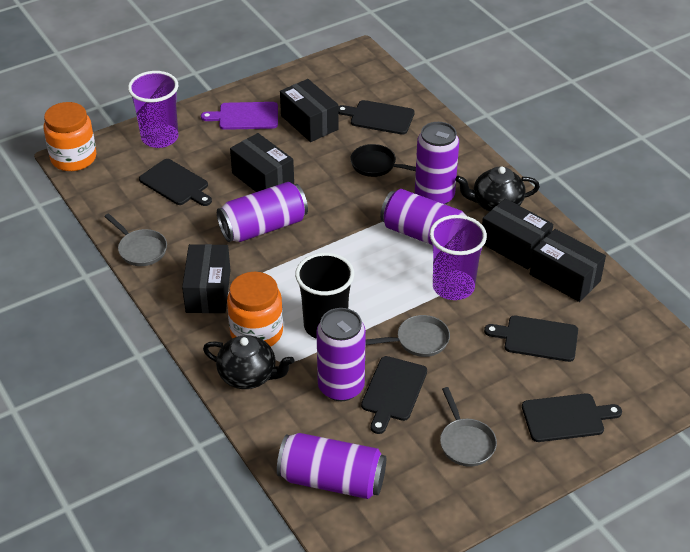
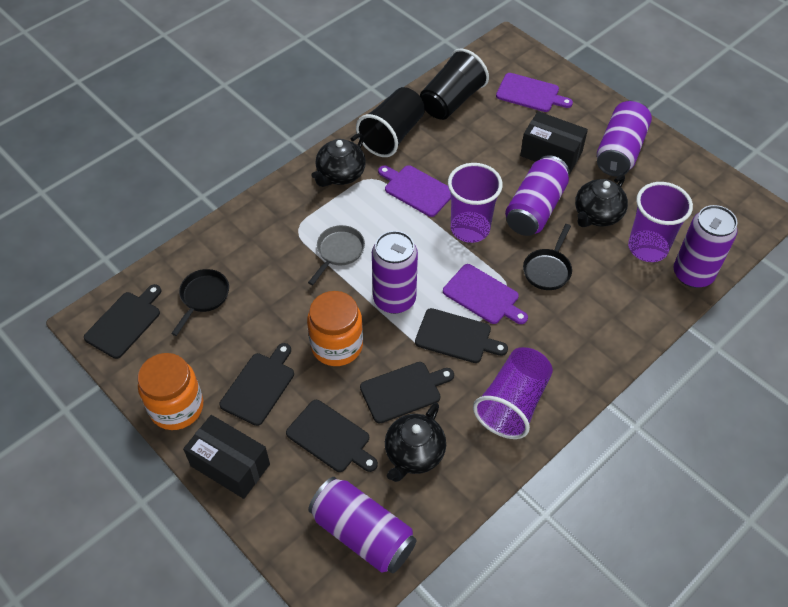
black box: 5 -> 2
black cup: 1 -> 2
black pan: 1 -> 2
black teapot: 2 -> 3
grey pan: 3 -> 1
purple cup: 2 -> 3
purple cutting board: 1 -> 3

